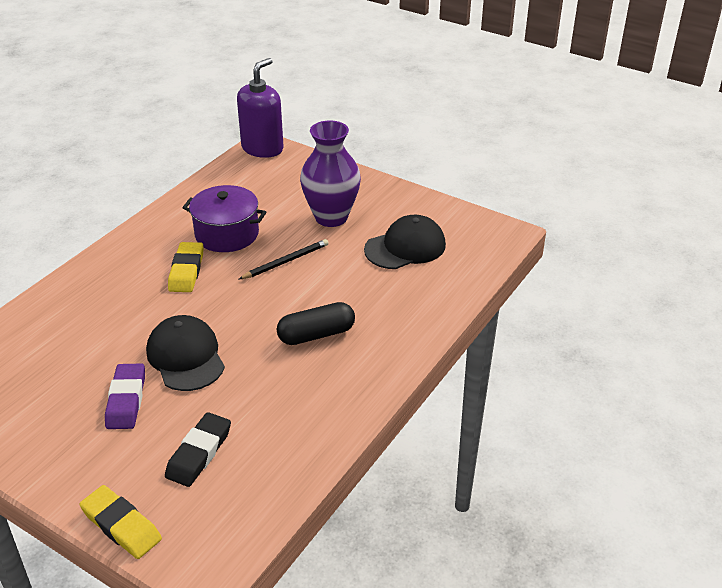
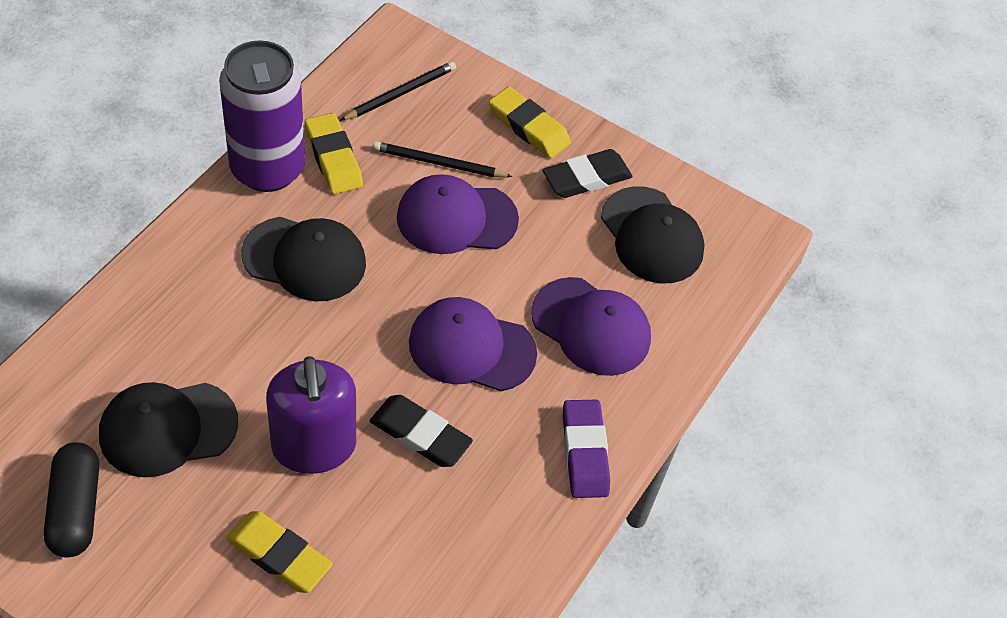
black cap: 2 -> 3
black eraser: 1 -> 2
black pencil: 1 -> 2
purple can: 0 -> 1
purple cap: 0 -> 3
purple pot: 1 -> 0
purple vase: 1 -> 0
yellow eraser: 2 -> 3

